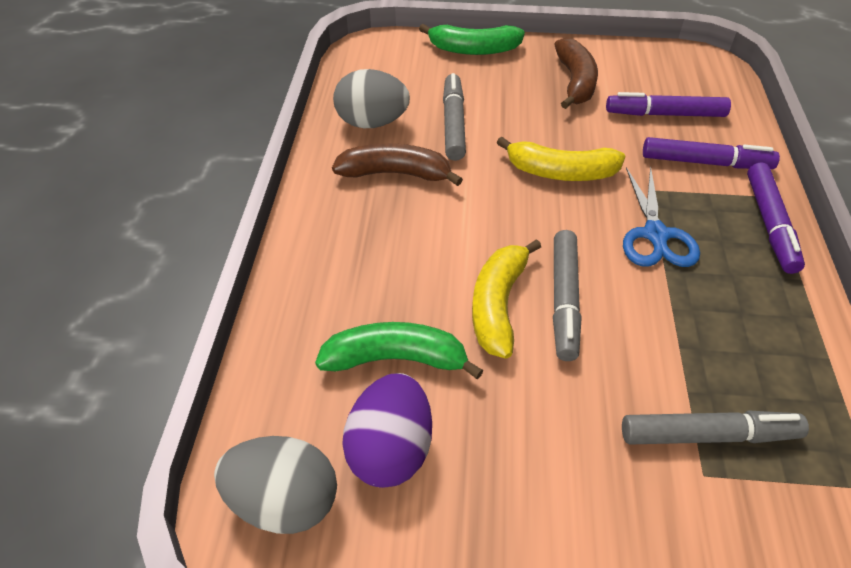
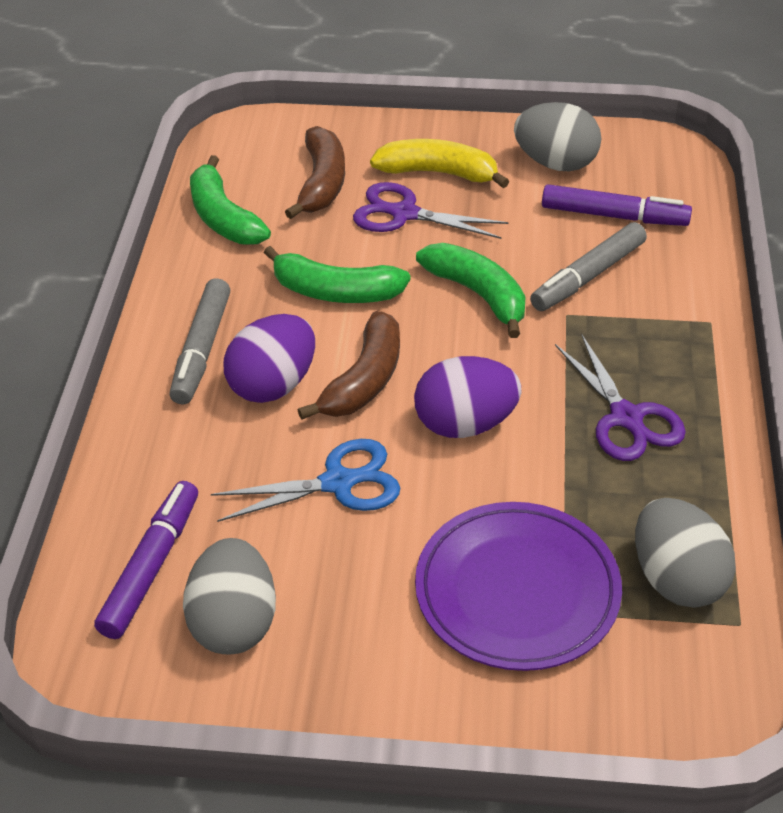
green banana: 2 -> 3
grey egg: 2 -> 3
grey marker: 3 -> 2
purple egg: 1 -> 2
purple marker: 3 -> 2
purple plate: 0 -> 1
purple scissors: 0 -> 2
yellow banana: 2 -> 1

